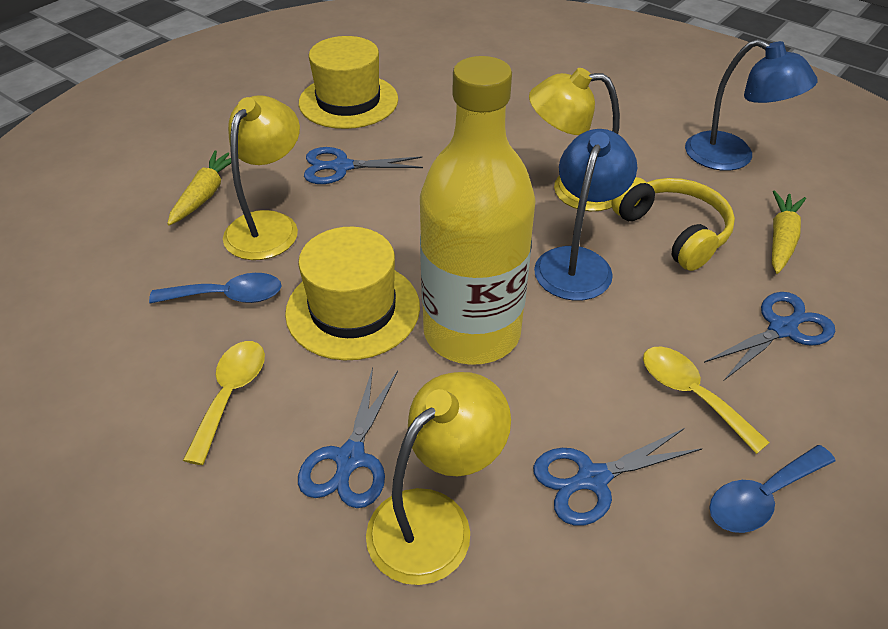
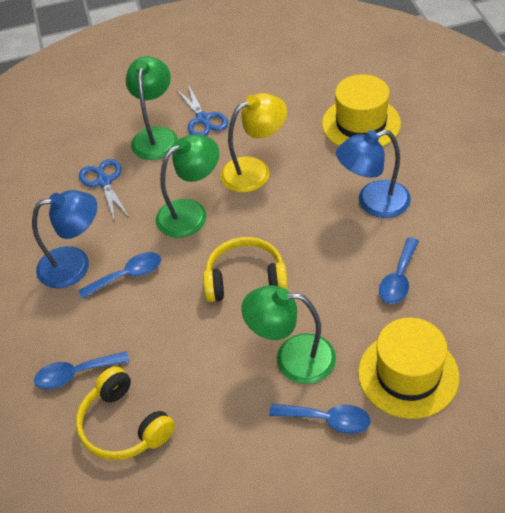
blue scissors: 4 -> 2
blue spoon: 2 -> 4
green lamp: 0 -> 3
yellow bottle: 1 -> 0
yellow carrot: 2 -> 0
yellow headphones: 1 -> 2
yellow lamp: 3 -> 1
yellow spoon: 2 -> 0

